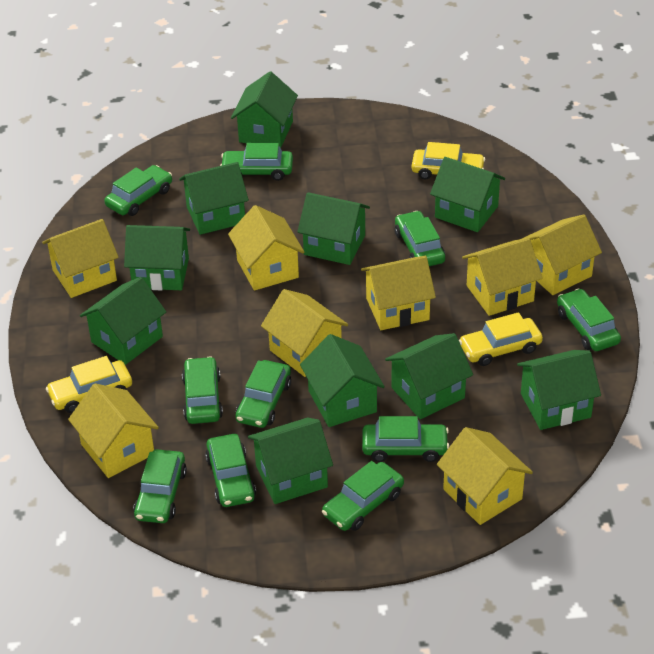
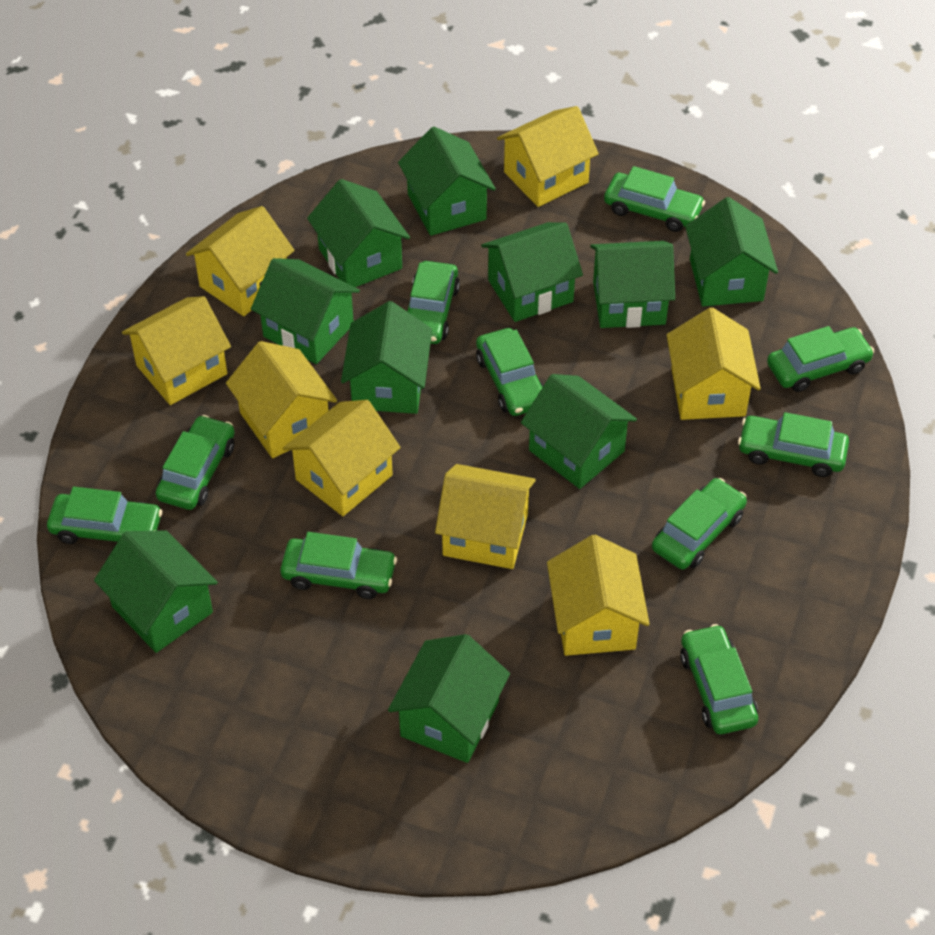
yellow car: 3 -> 0

